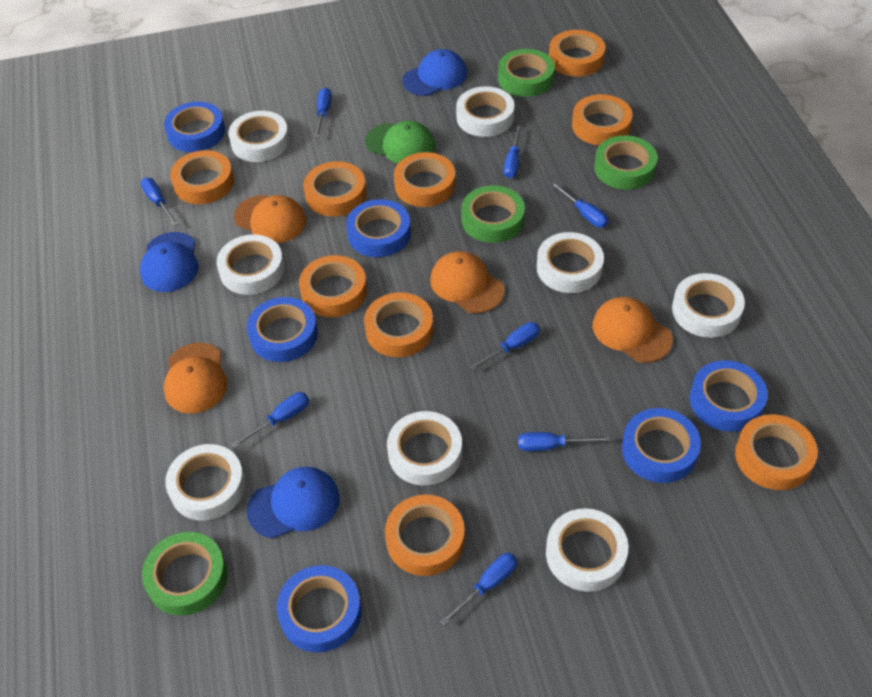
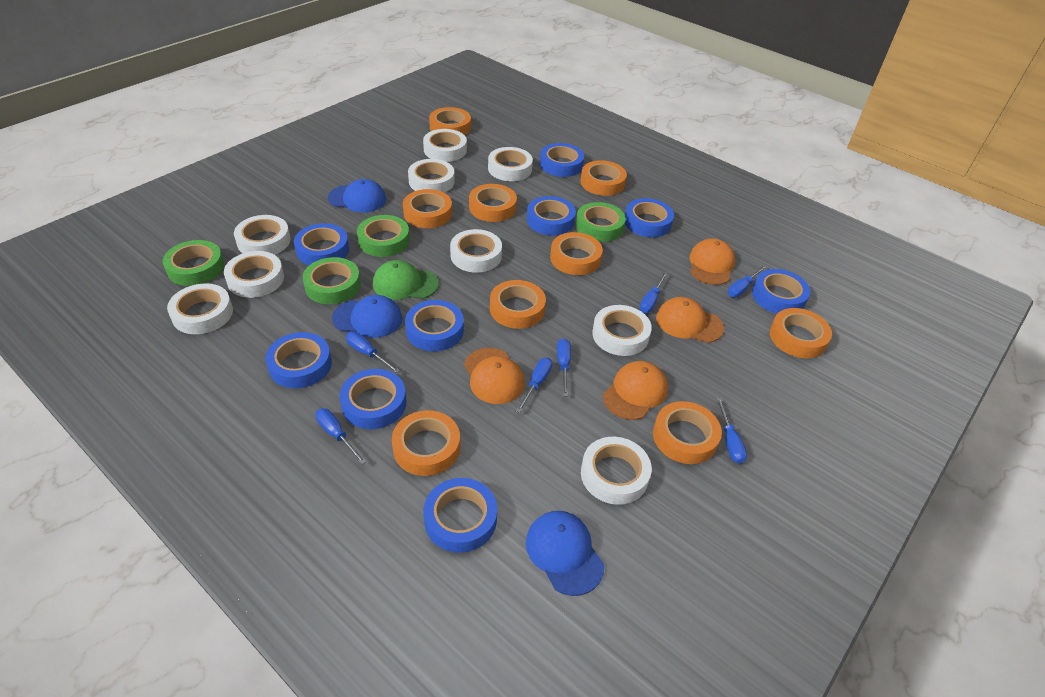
blue screwdriver: 8 -> 7
blue tape: 6 -> 9
white tape: 8 -> 9

